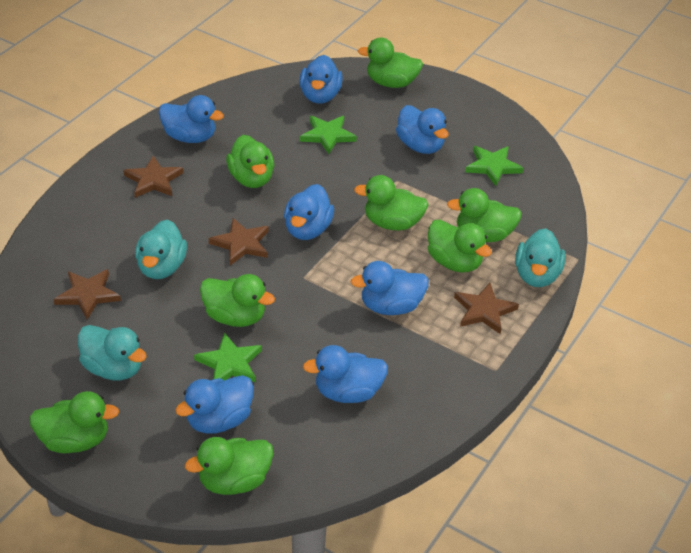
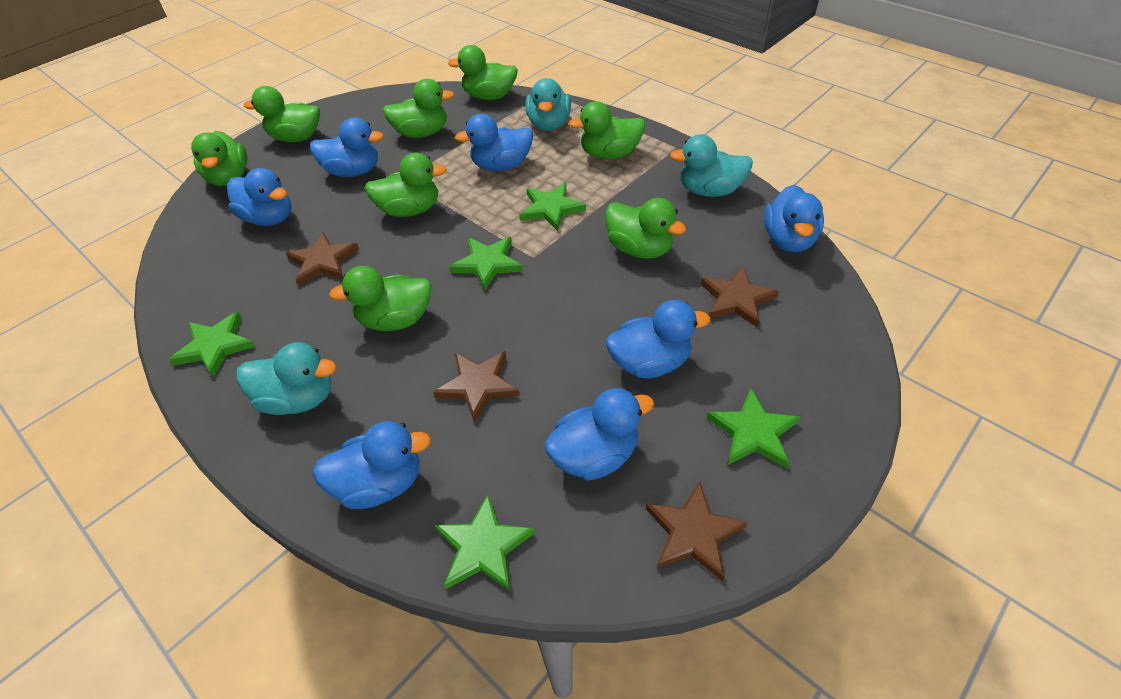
green star: 3 -> 5

